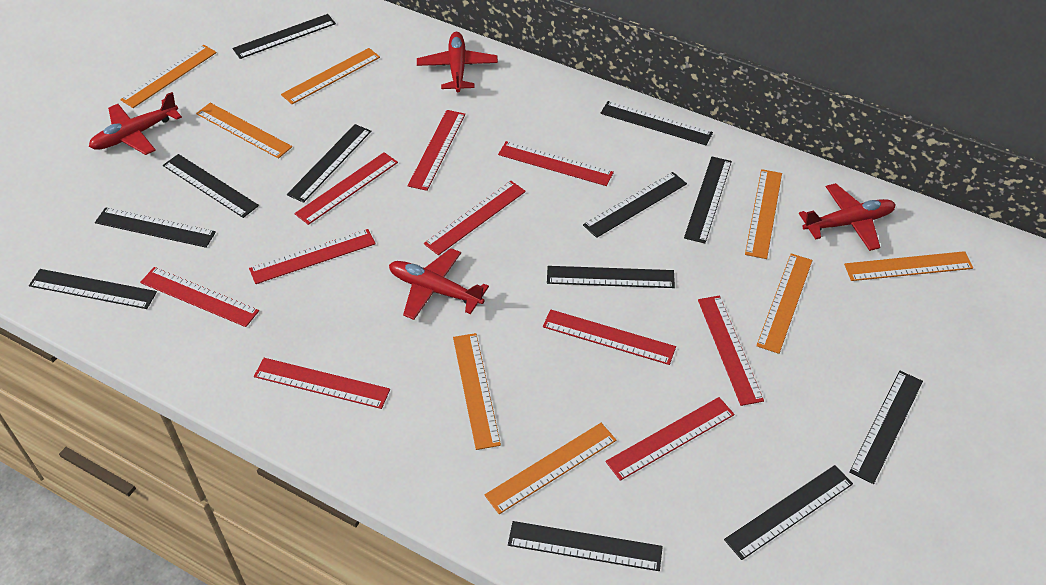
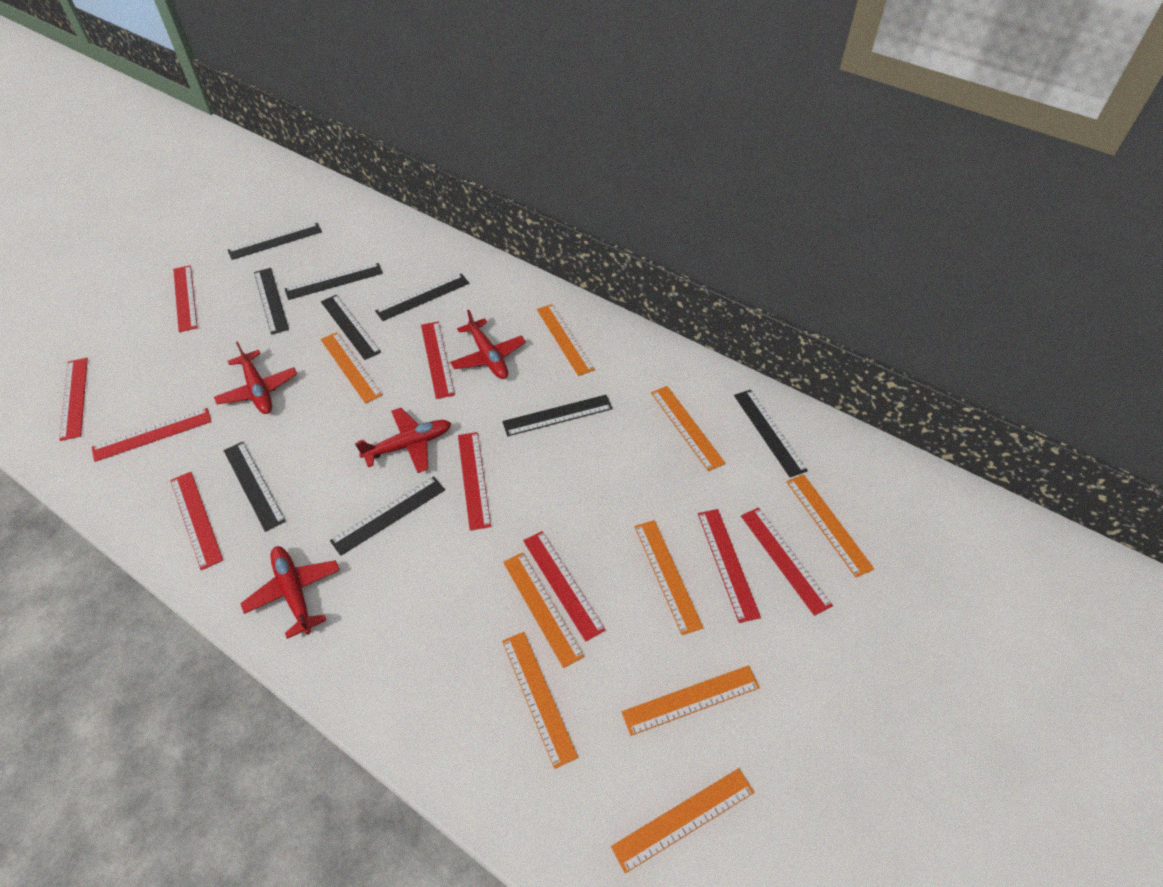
black ruler: 12 -> 9
orange ruler: 8 -> 9
red ruler: 10 -> 9

